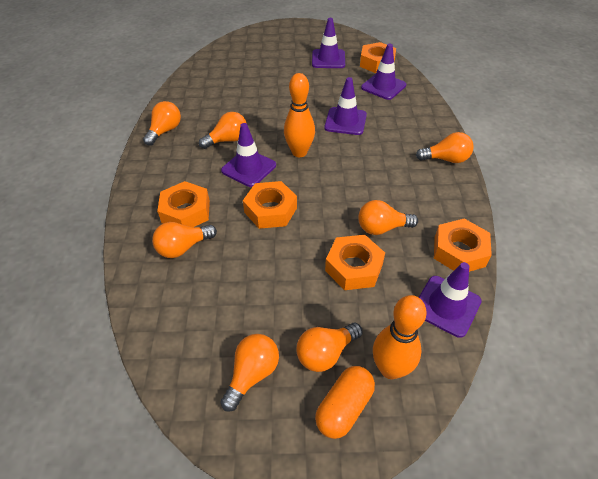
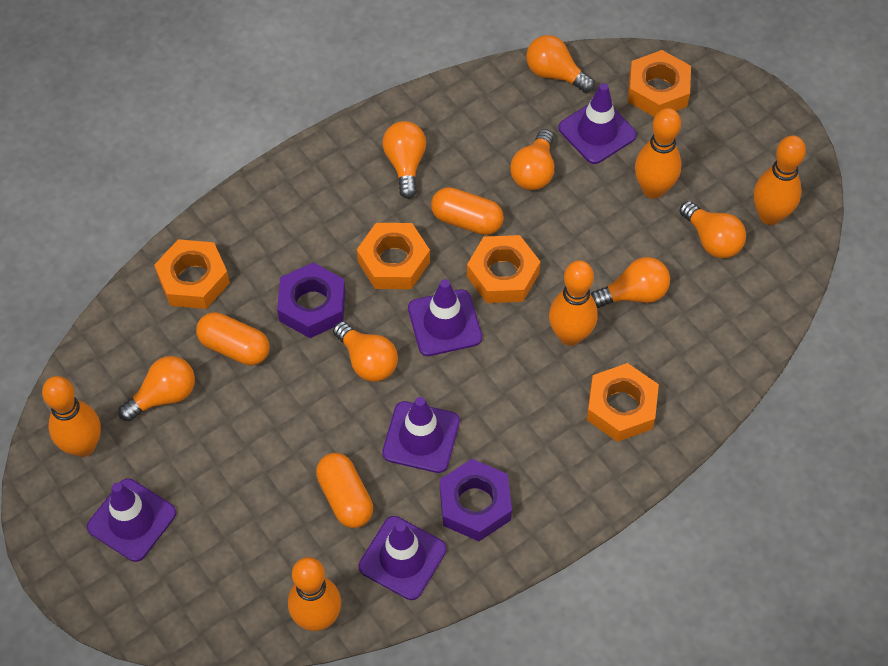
orange bowling pin: 2 -> 5
orange capsule: 1 -> 3
purple nut: 0 -> 2

